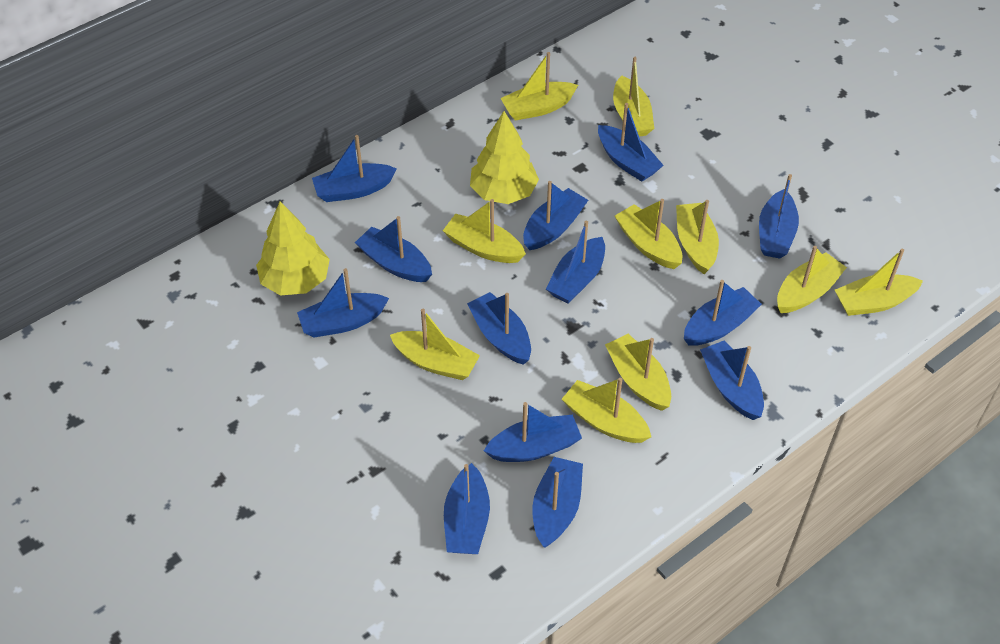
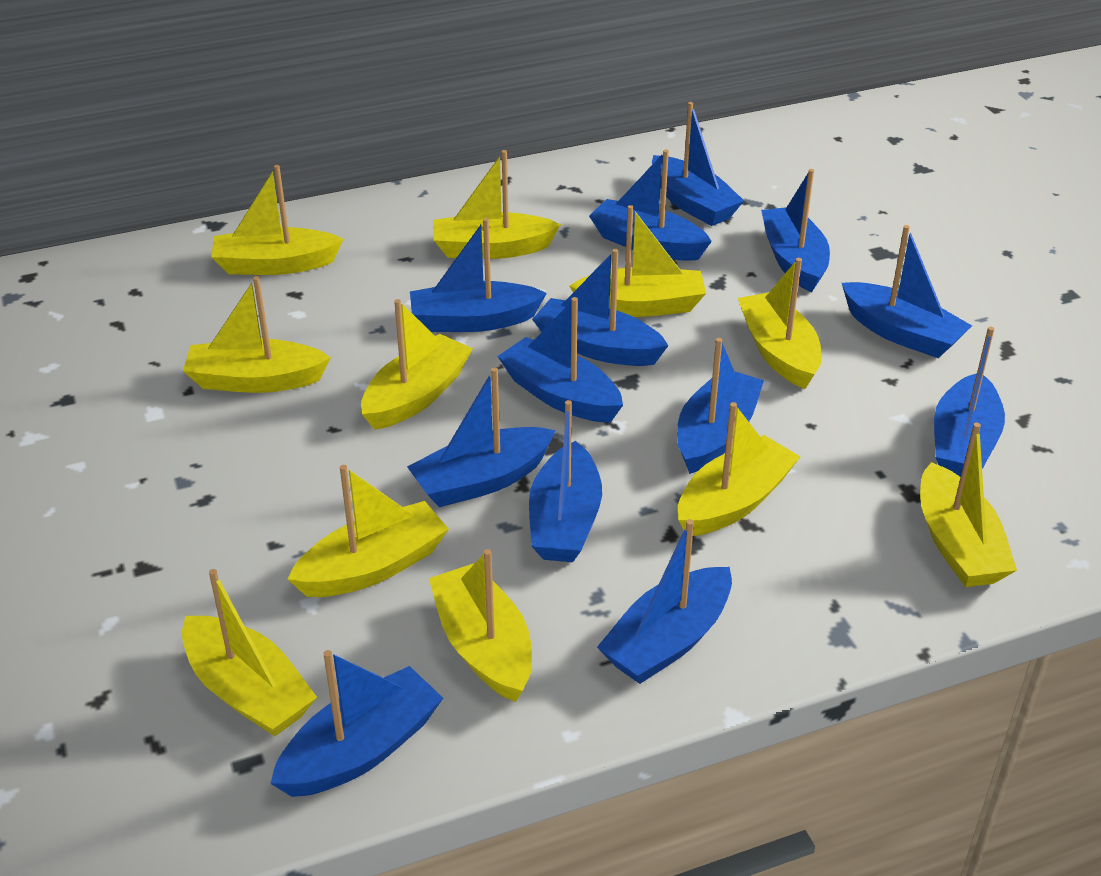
yellow boat: 10 -> 11
yellow tree: 2 -> 0

